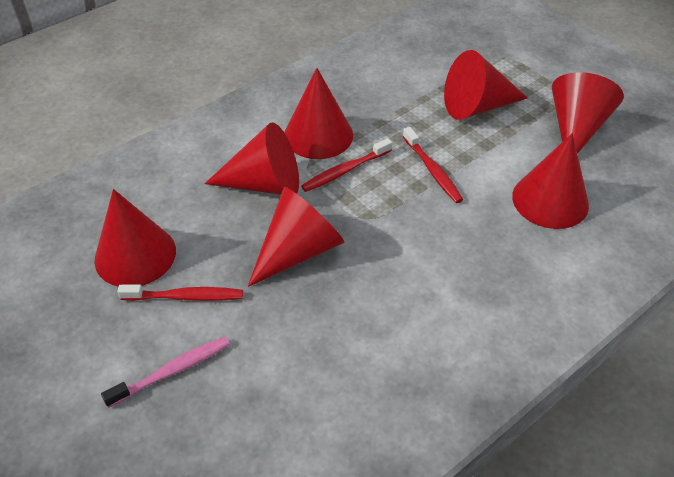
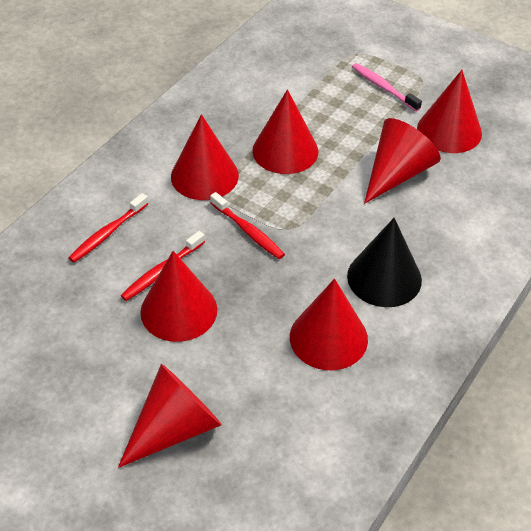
black cone: 0 -> 1

